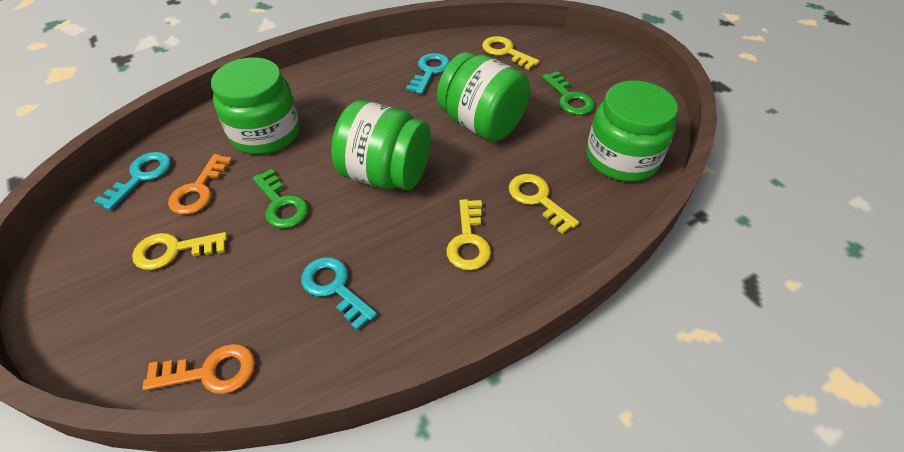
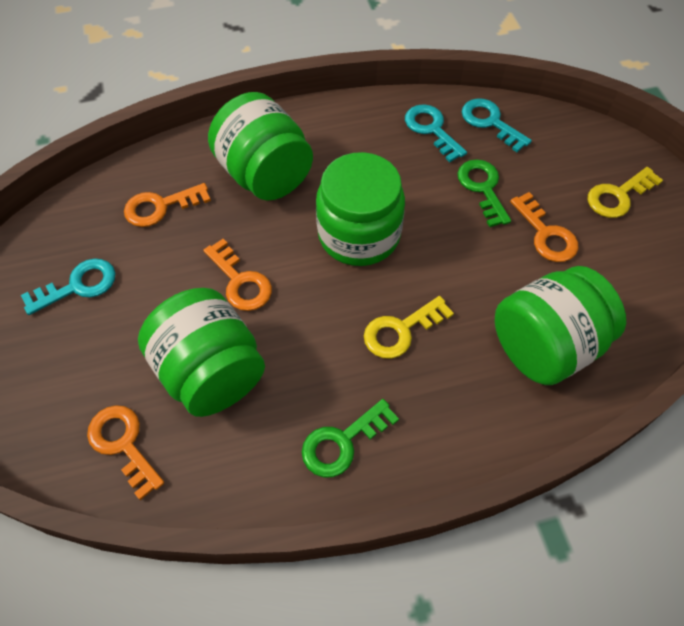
orange key: 2 -> 4
yellow key: 4 -> 2

